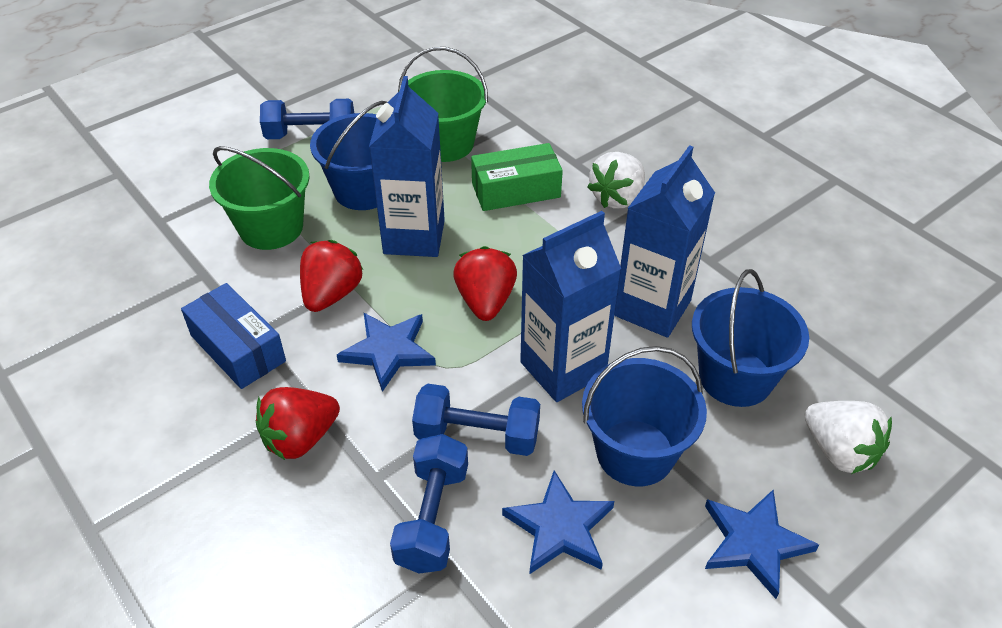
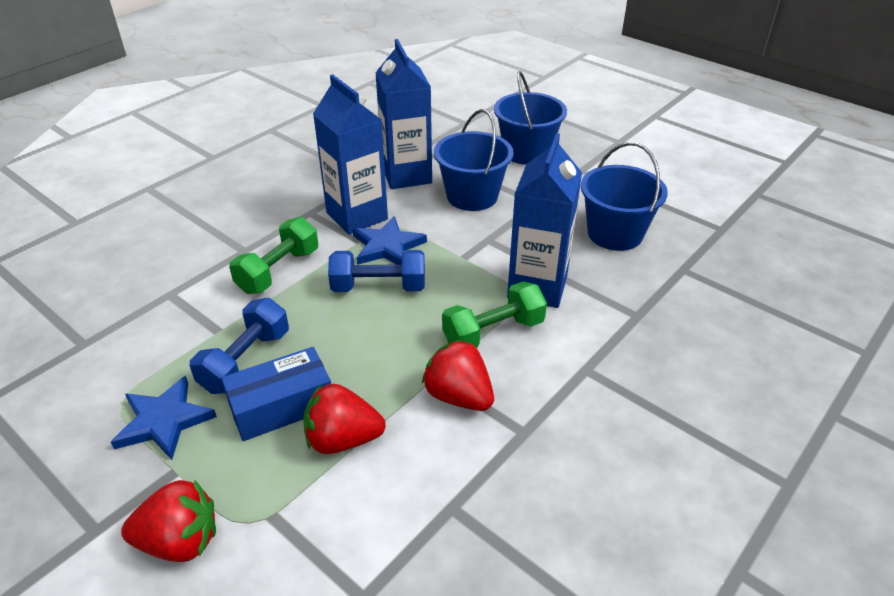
blue dumbbell: 3 -> 2
blue star: 3 -> 2
green box: 1 -> 0
green bucket: 2 -> 0
green dumbbell: 0 -> 2
white strawberry: 2 -> 0

